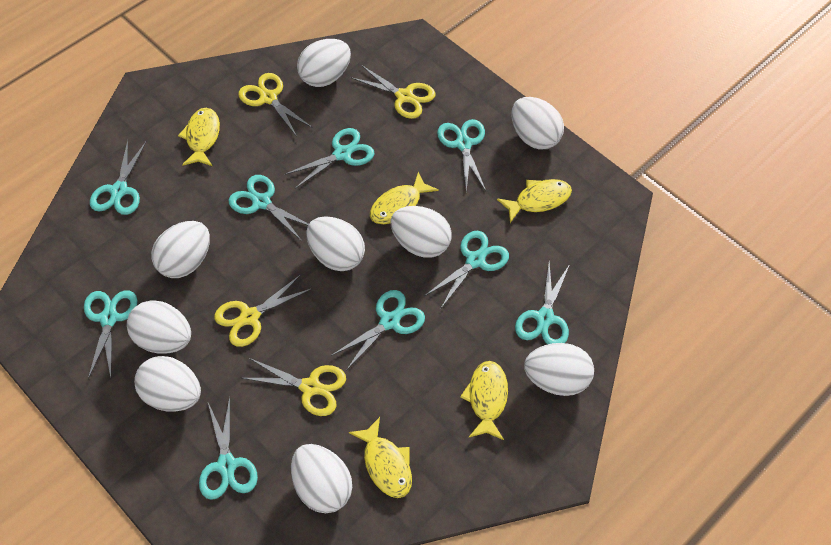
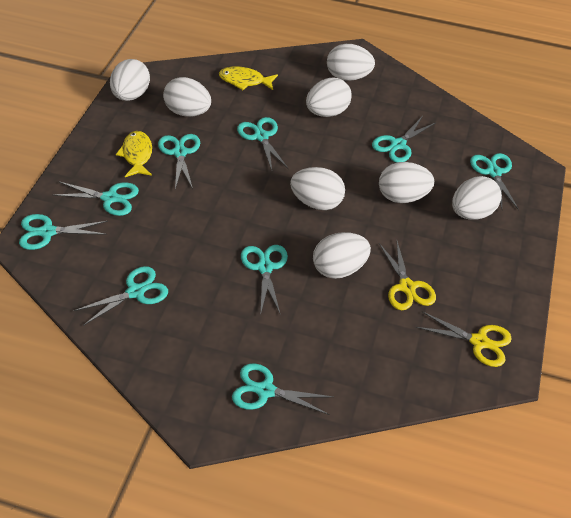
white egg: 9 -> 8
yellow fish: 5 -> 2
yellow scissors: 4 -> 2

